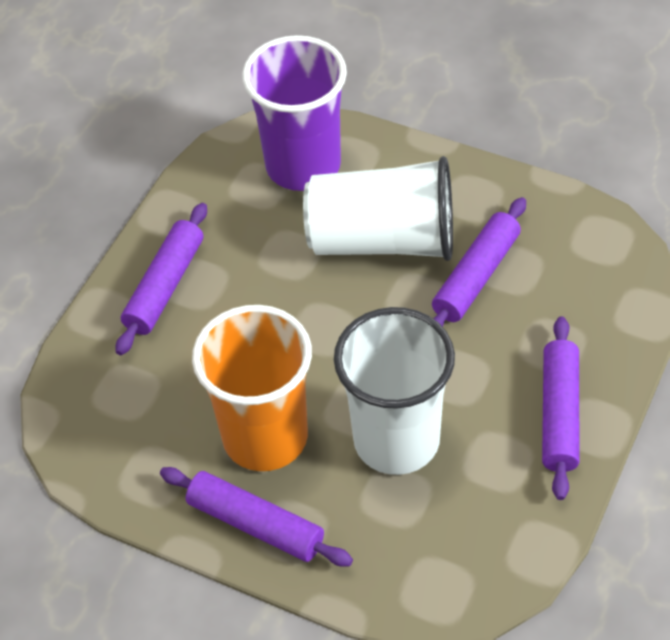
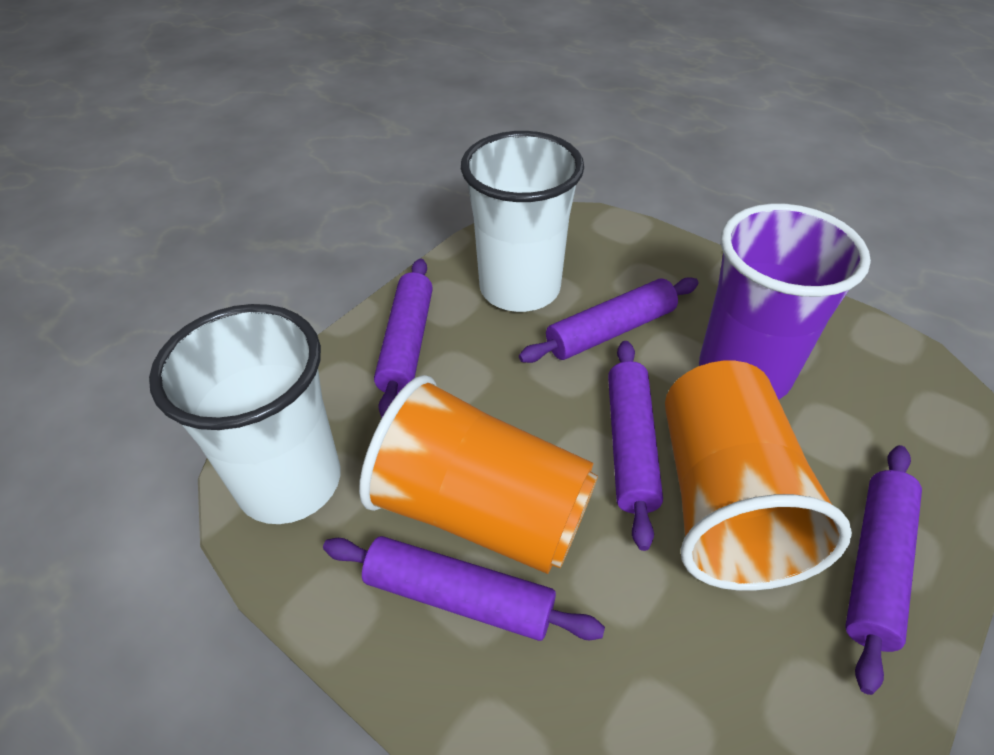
orange cup: 1 -> 2
purple rolling pin: 4 -> 5

